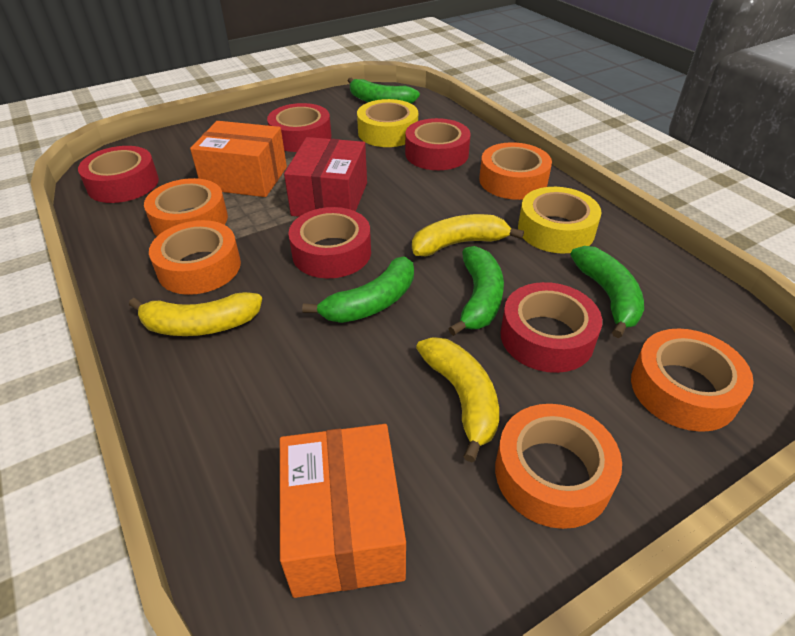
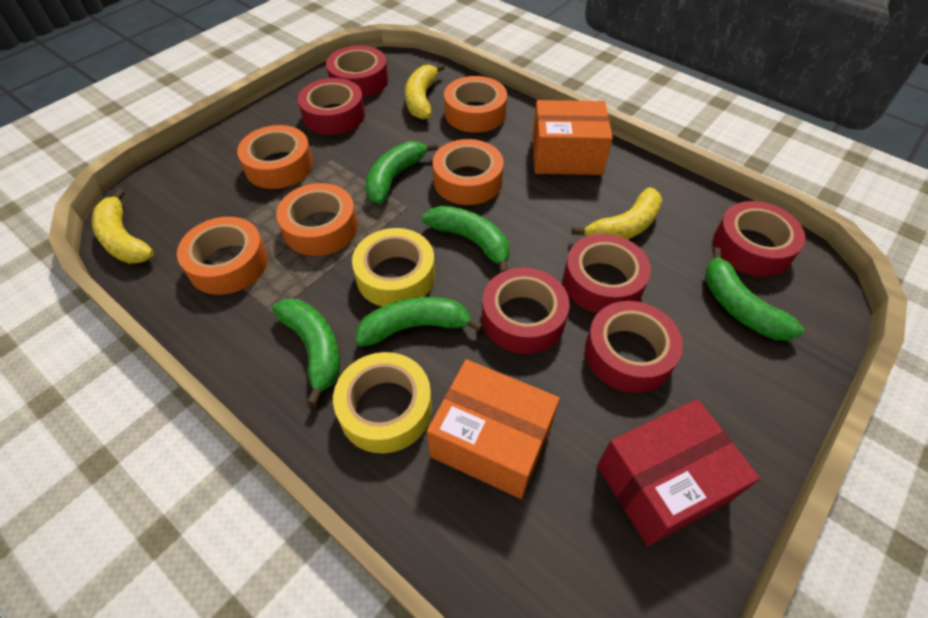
green banana: 4 -> 5
red tape: 5 -> 6

